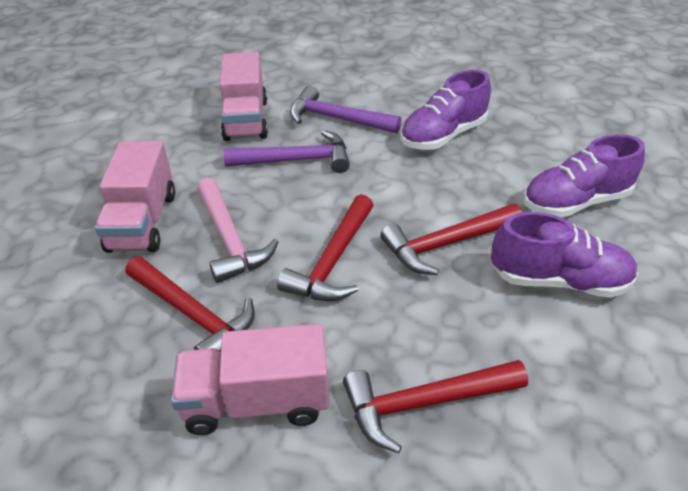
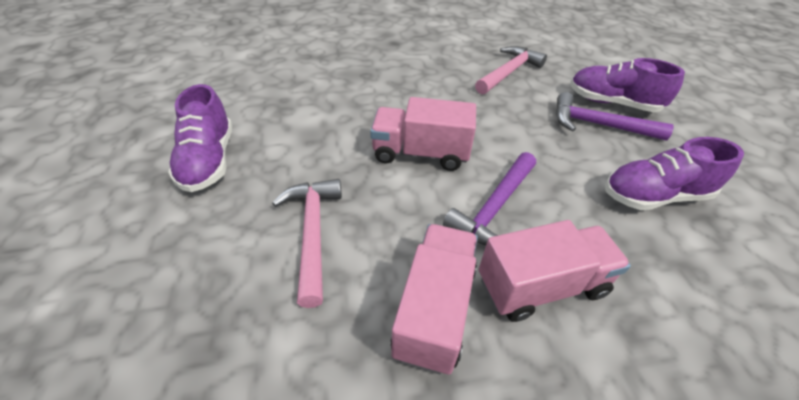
pink hammer: 1 -> 2
red hammer: 4 -> 0

